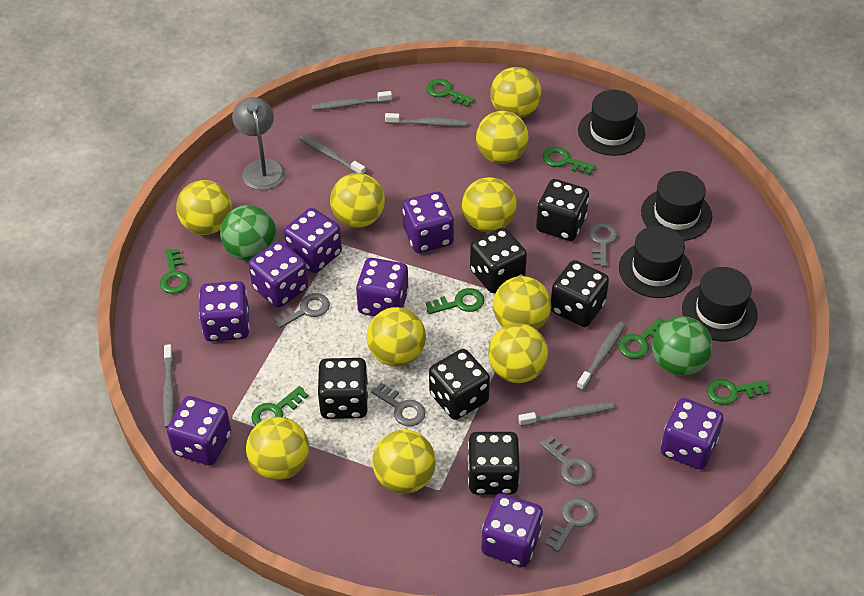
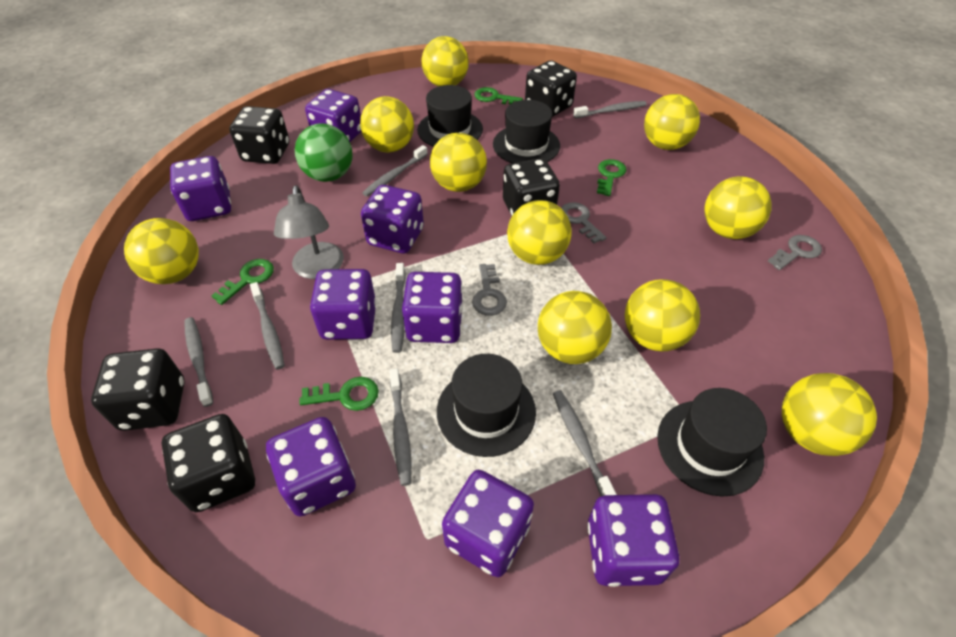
black dice: 6 -> 5
green ball: 2 -> 1
green key: 7 -> 4
grey key: 5 -> 3
grey toothbrush: 6 -> 7

